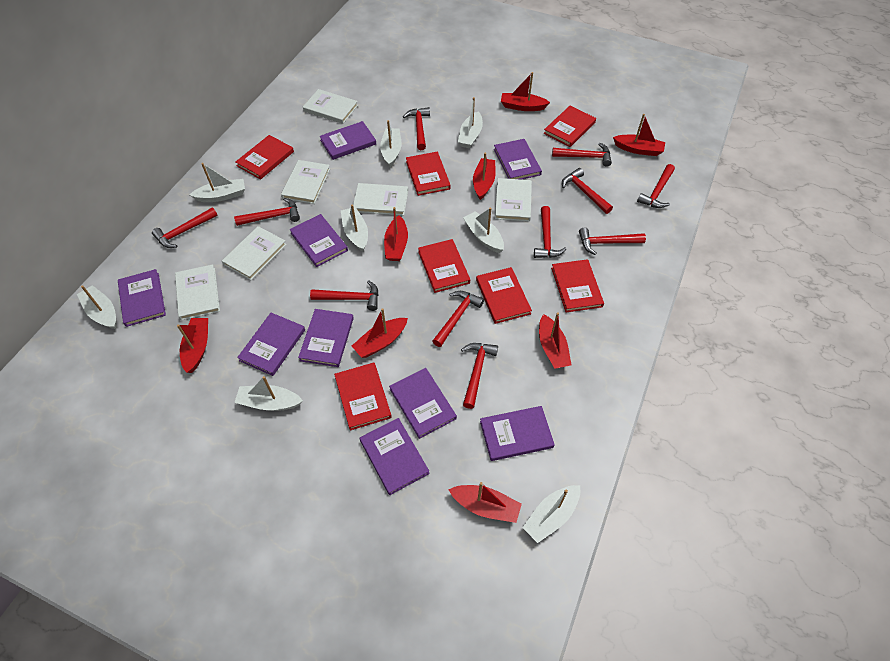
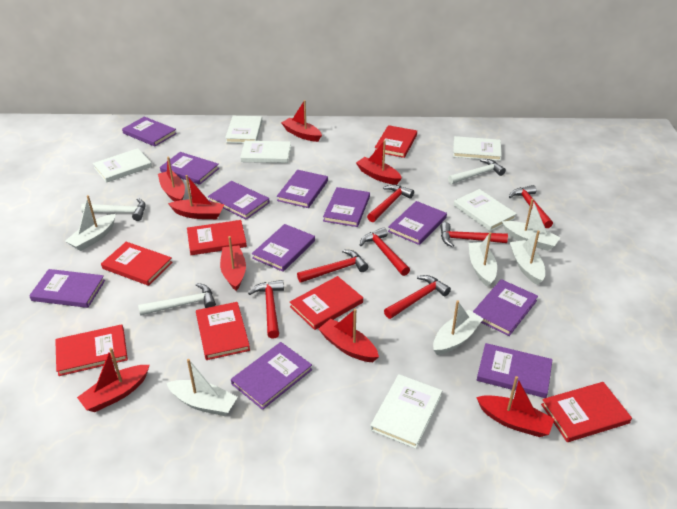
purple book: 9 -> 11
red hammer: 11 -> 7
white boat: 8 -> 6
white hammer: 0 -> 3

